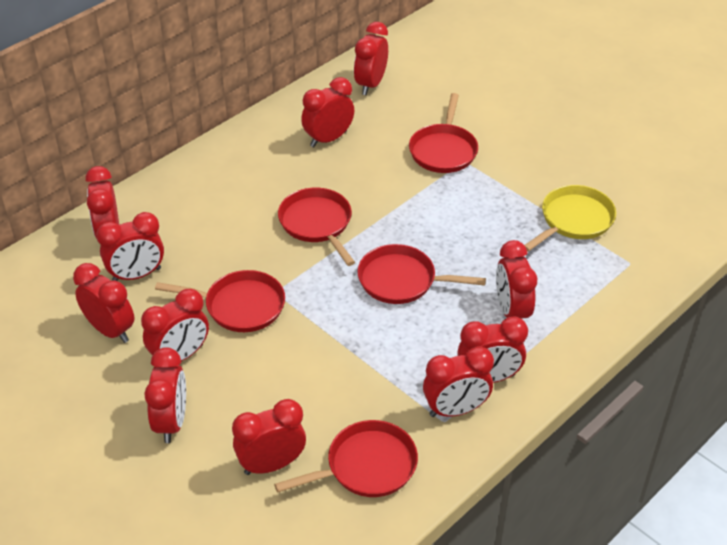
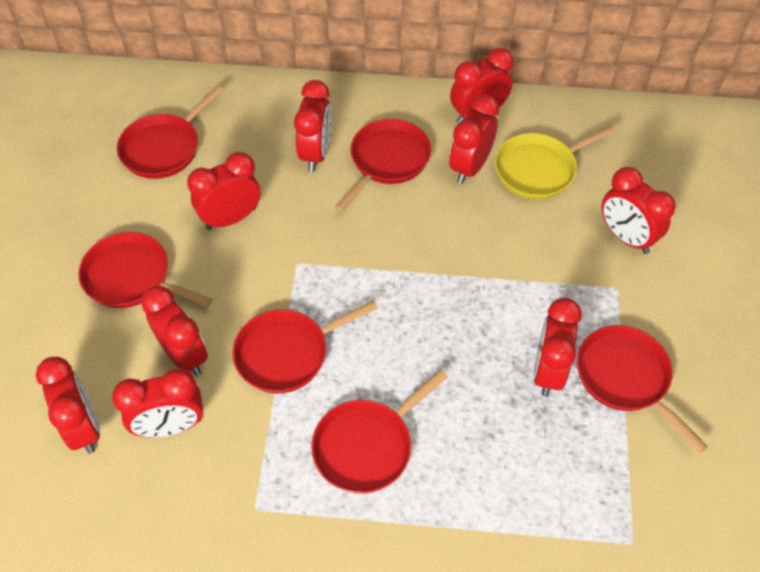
red clock: 11 -> 9
red pan: 5 -> 6

